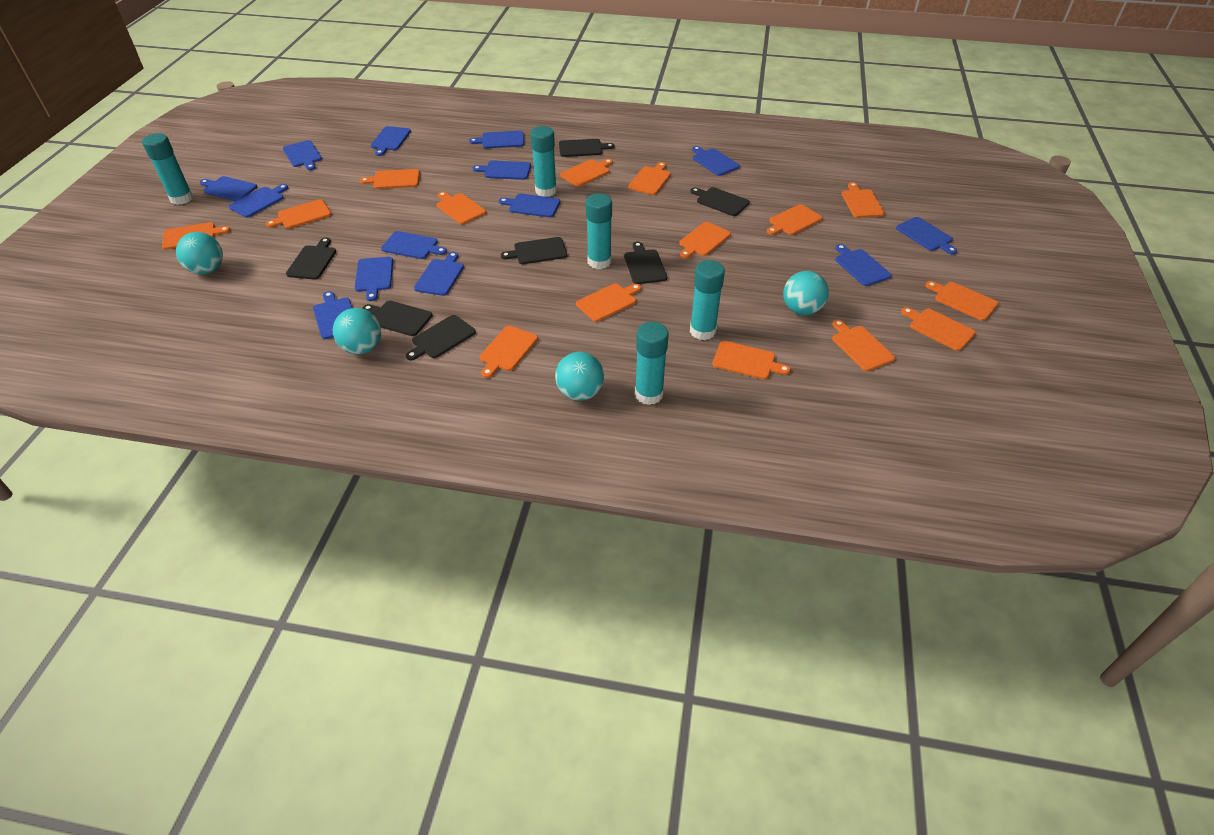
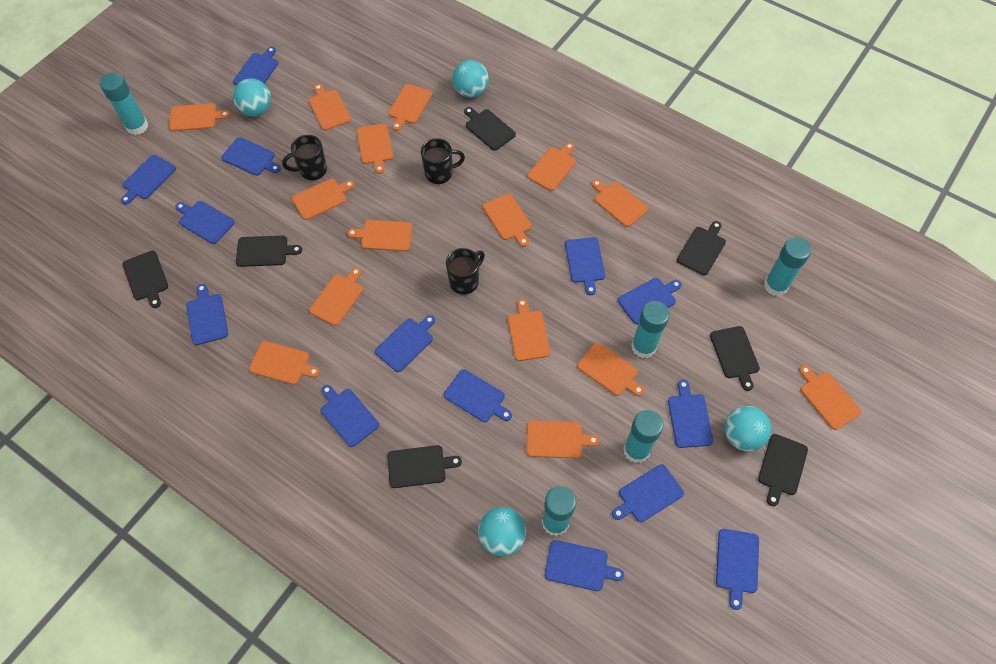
black mug: 0 -> 3

